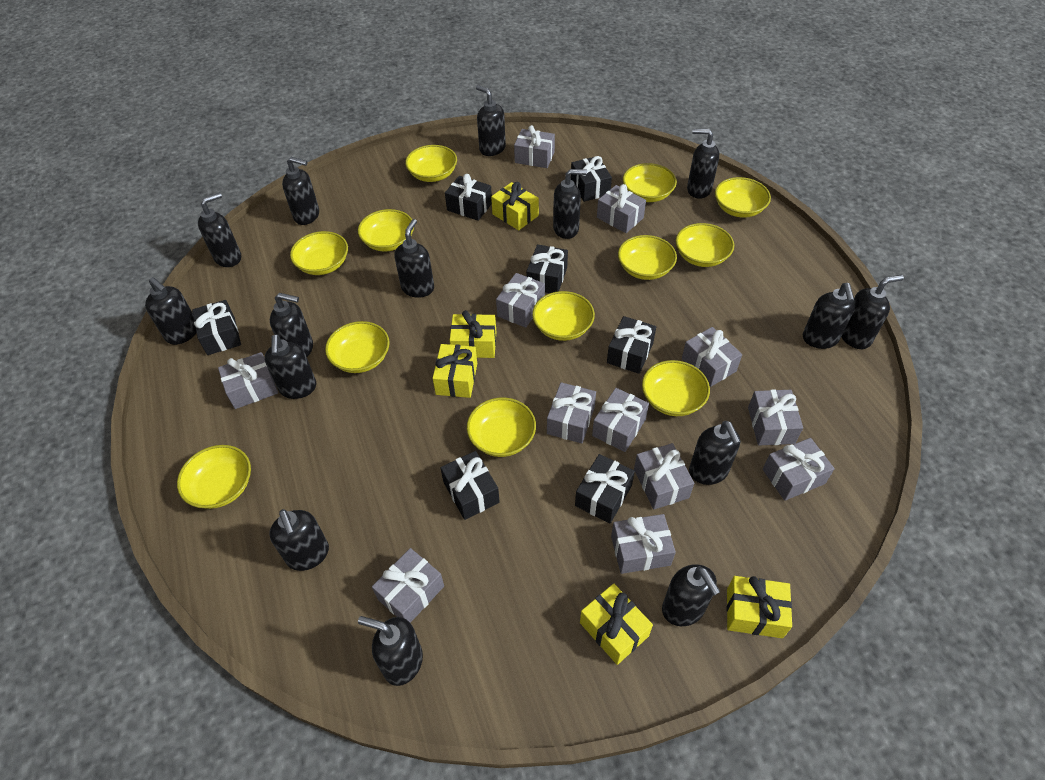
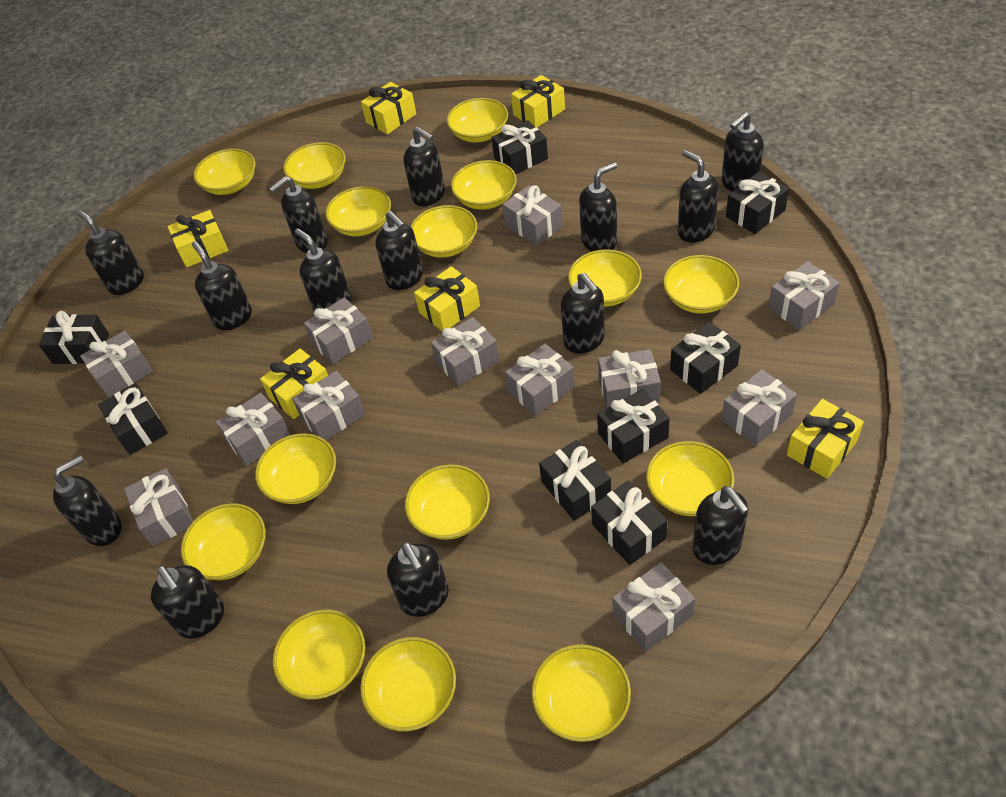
black gift: 7 -> 8
black soap dispenser: 15 -> 14
yellow bowl: 12 -> 15
yellow gift: 5 -> 6

